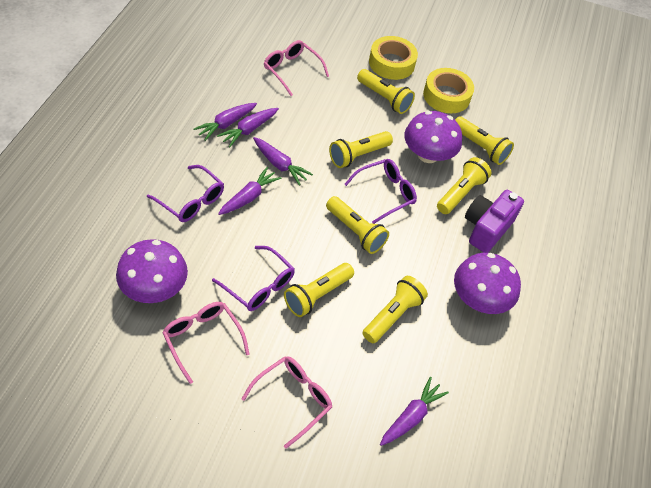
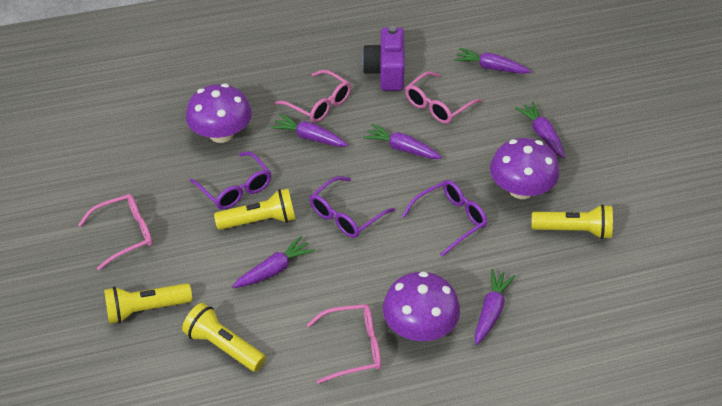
pink glasses: 3 -> 4
purple carrot: 5 -> 6
yellow flashlight: 7 -> 4
yellow tape: 2 -> 0

